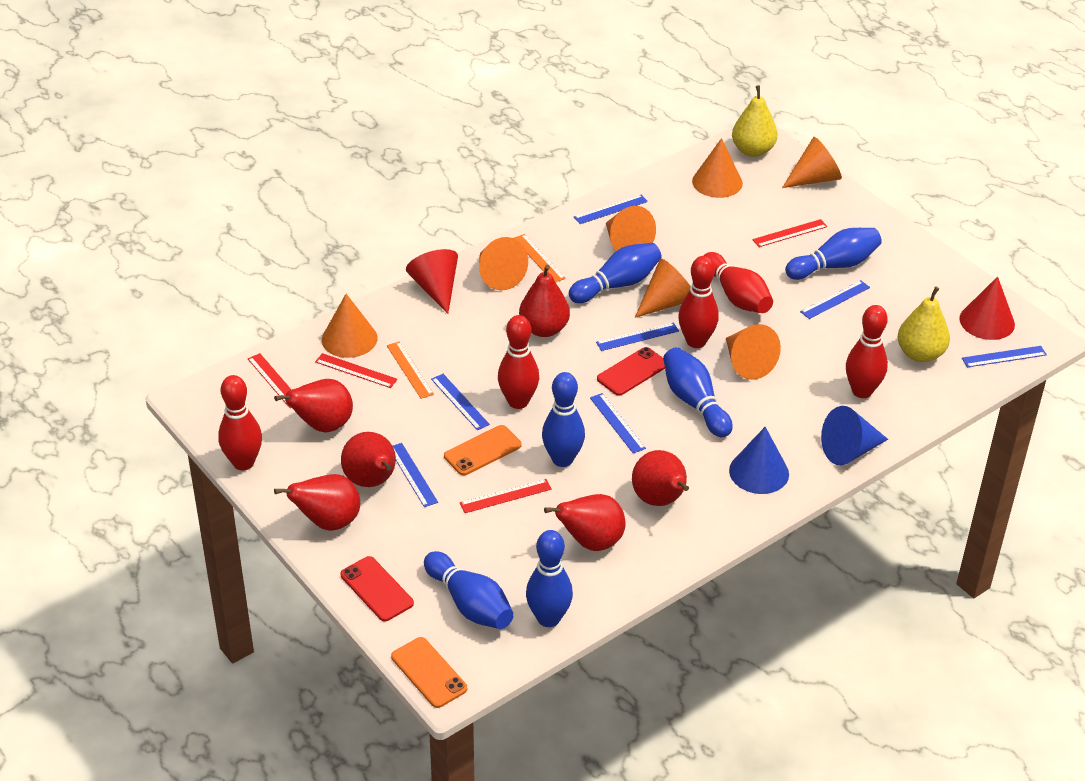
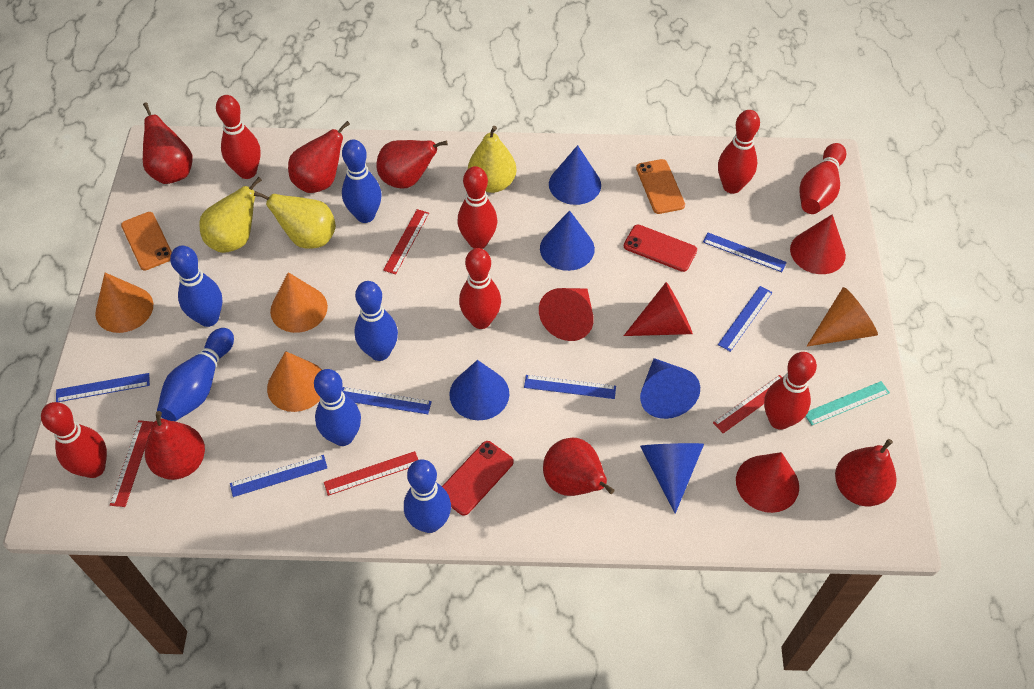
blue cone: 2 -> 5
blue ruler: 7 -> 6
orange cone: 7 -> 4
orange ruler: 2 -> 0
red bowling pin: 5 -> 7
red cone: 2 -> 4
turquoise ruler: 0 -> 1
yellow pear: 2 -> 3

